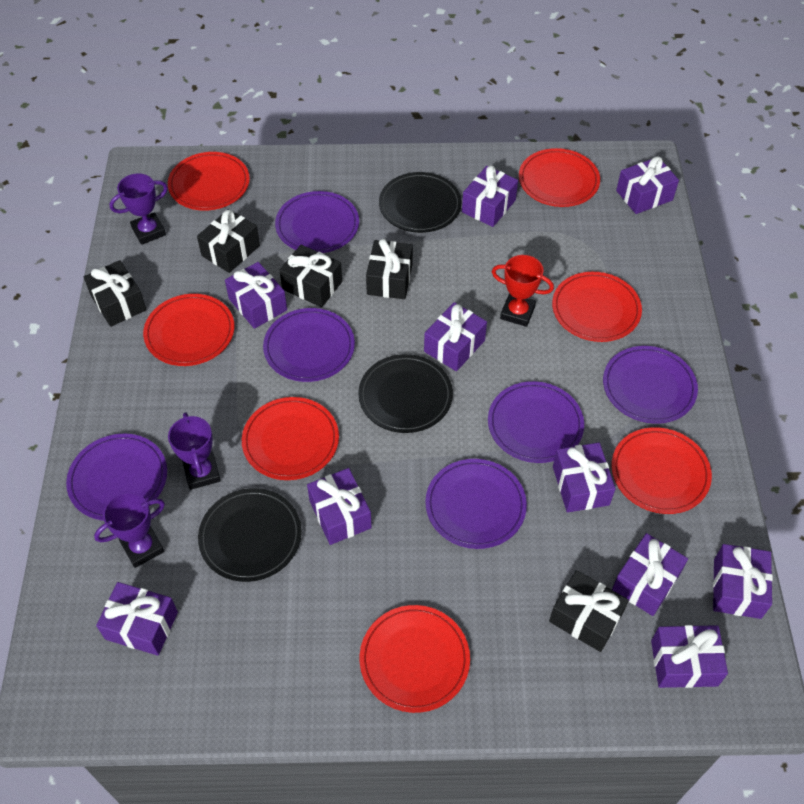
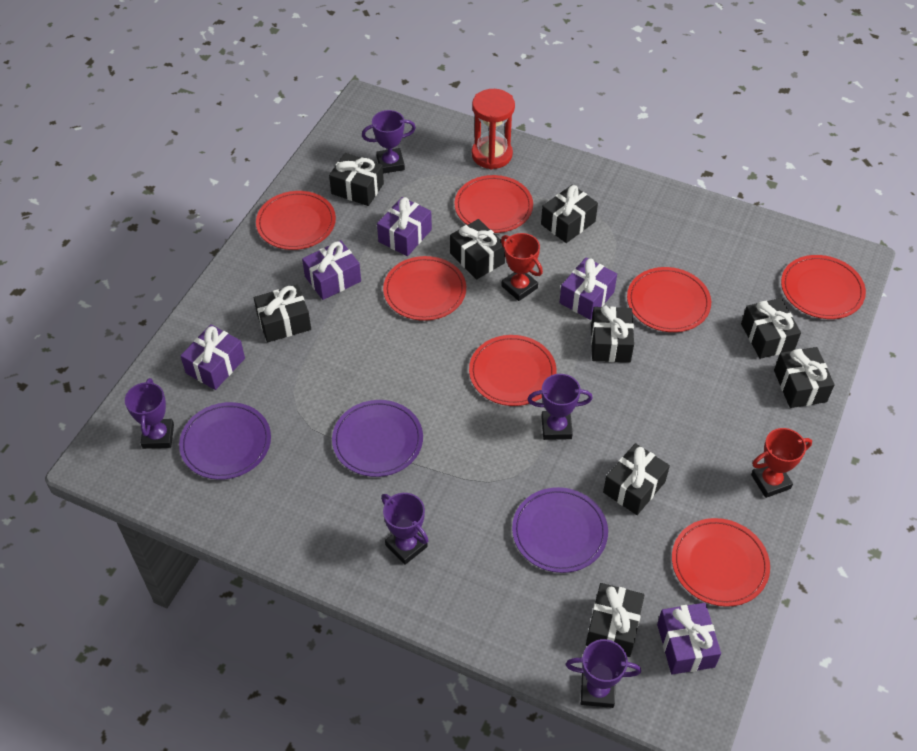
black gift: 5 -> 9
black plate: 3 -> 0
purple gift: 10 -> 5
purple plate: 6 -> 3
purple trophy: 3 -> 5
red hourglass: 0 -> 1
red trophy: 1 -> 2

